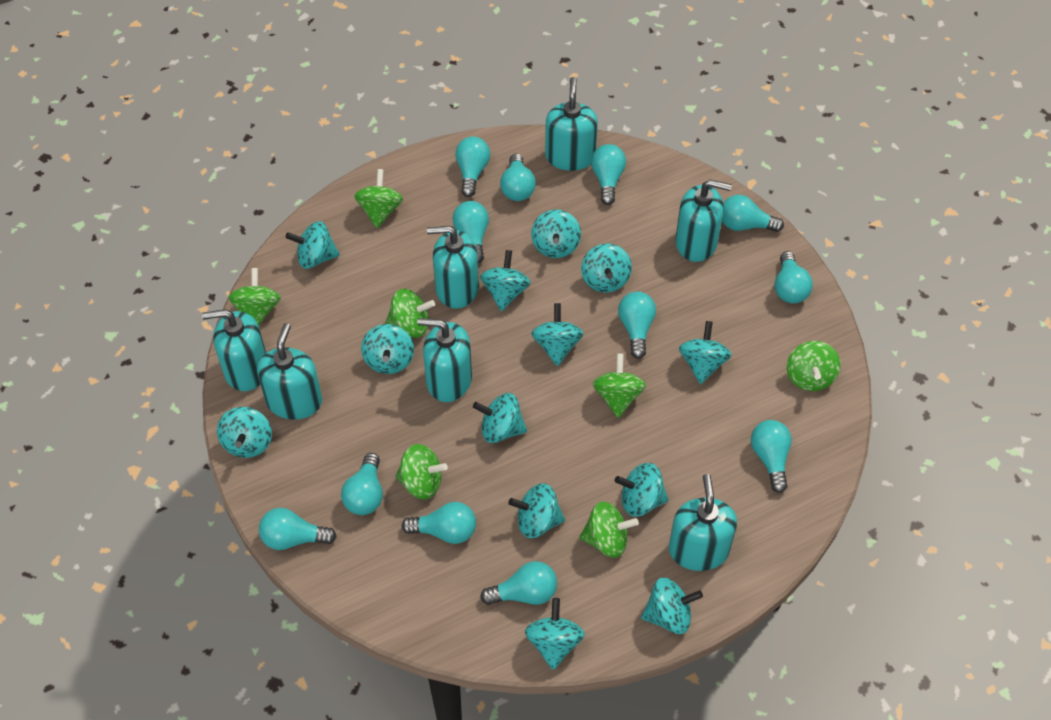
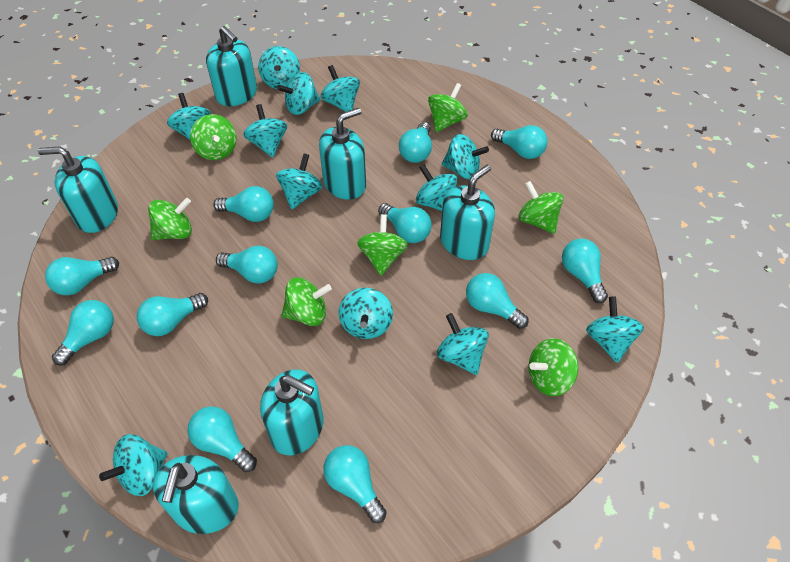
turquoise soap dispenser: 7 -> 6
turquoise spinning top: 13 -> 12

